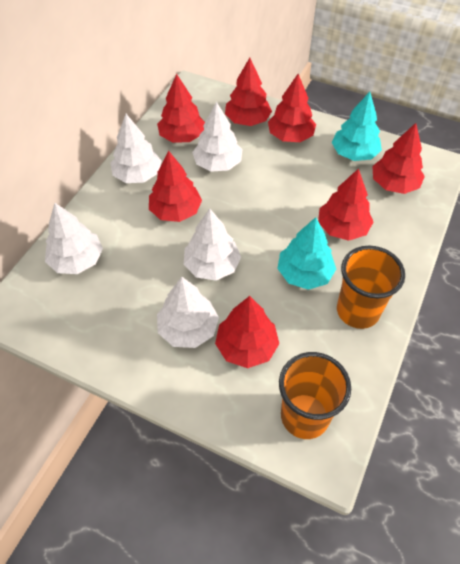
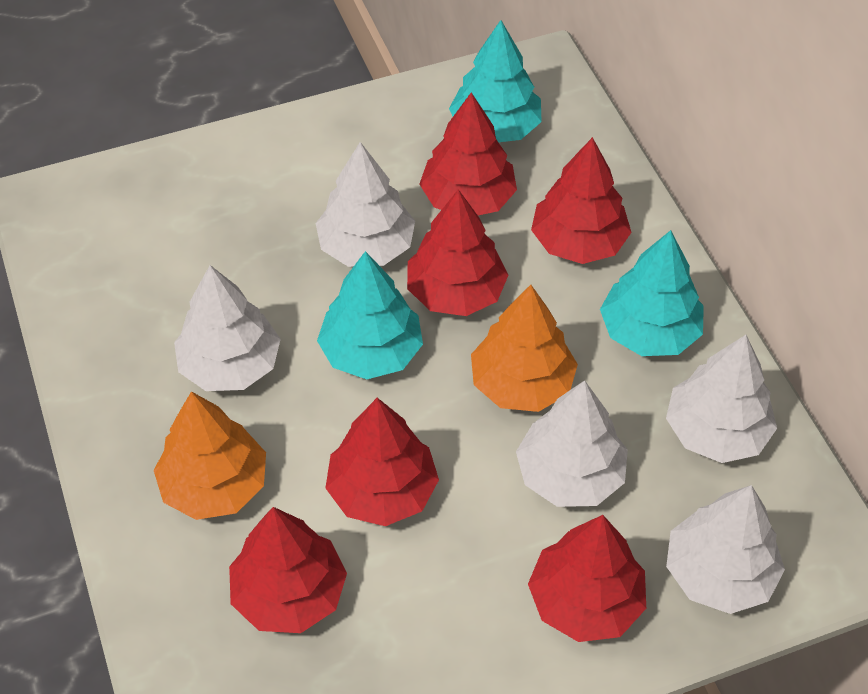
orange cup: 2 -> 0
orange tree: 0 -> 2
red tree: 7 -> 6
turquoise tree: 2 -> 3

